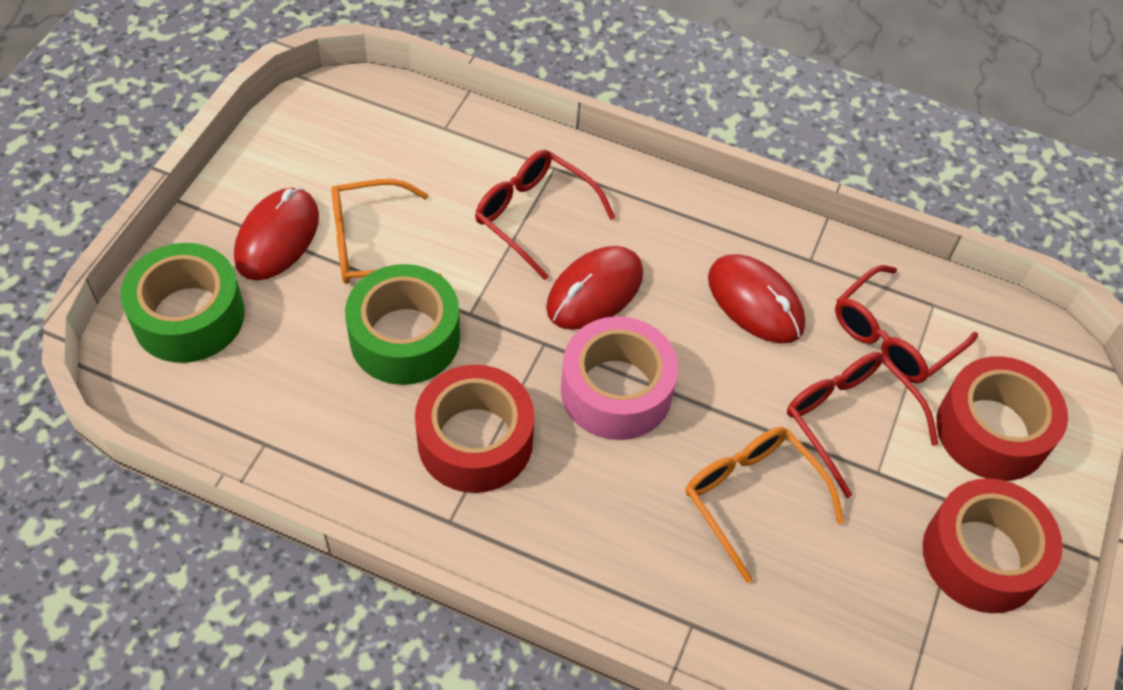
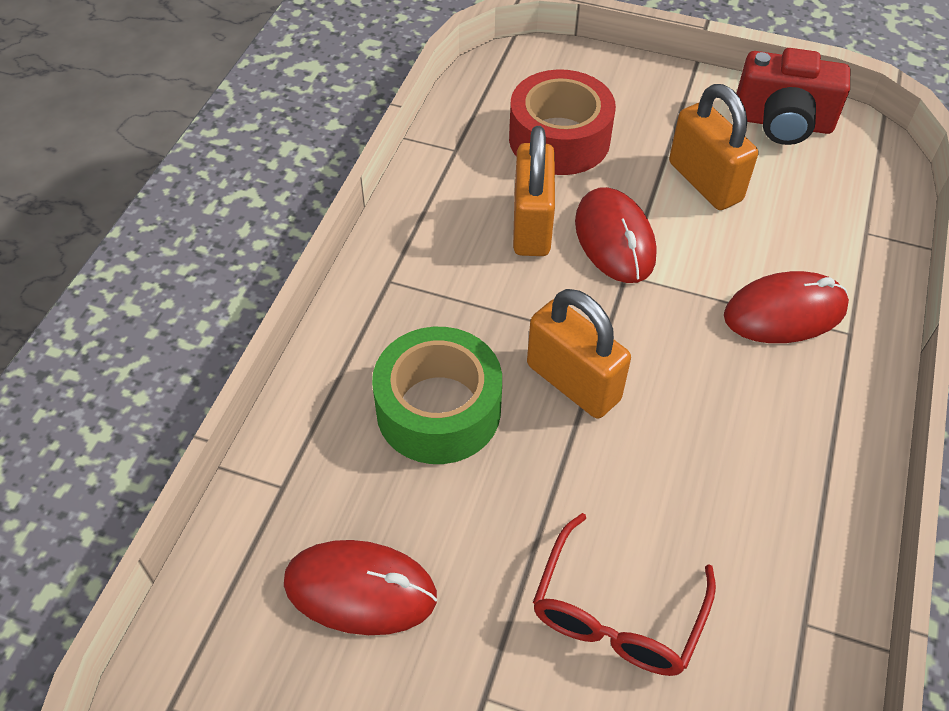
green tape: 2 -> 1
orange glasses: 2 -> 0
orange padlock: 0 -> 3
pink tape: 1 -> 0
red camera: 0 -> 1
red glasses: 3 -> 1
red tape: 3 -> 1

